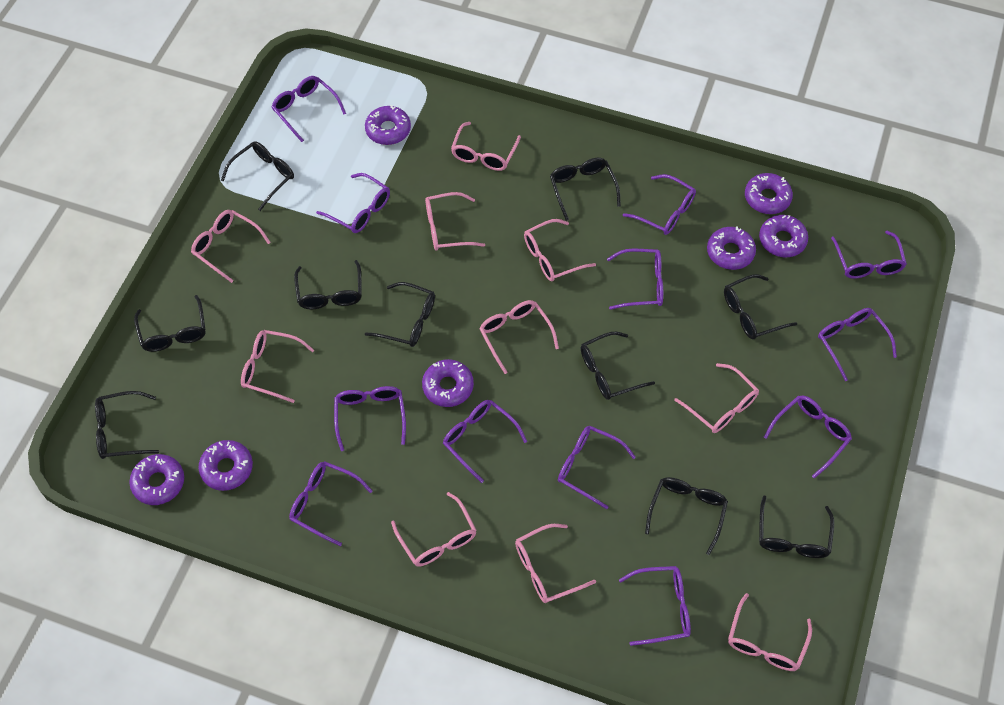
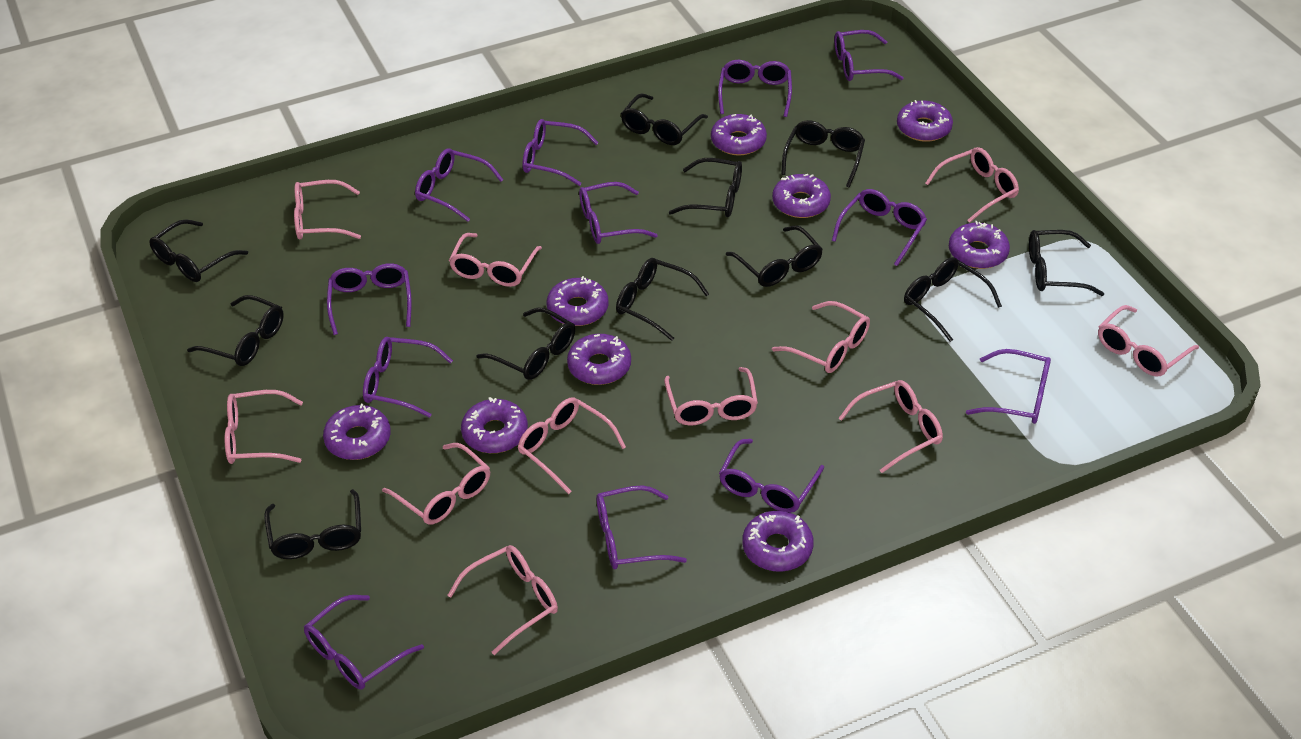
black glasses: 10 -> 11
pink glasses: 10 -> 11
purple donut: 7 -> 9

